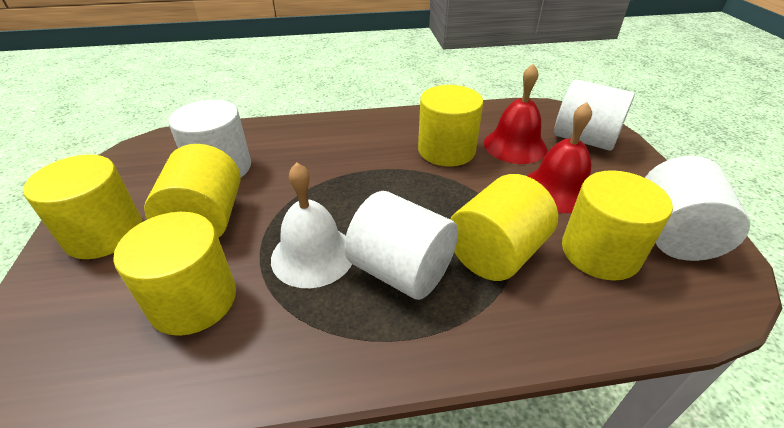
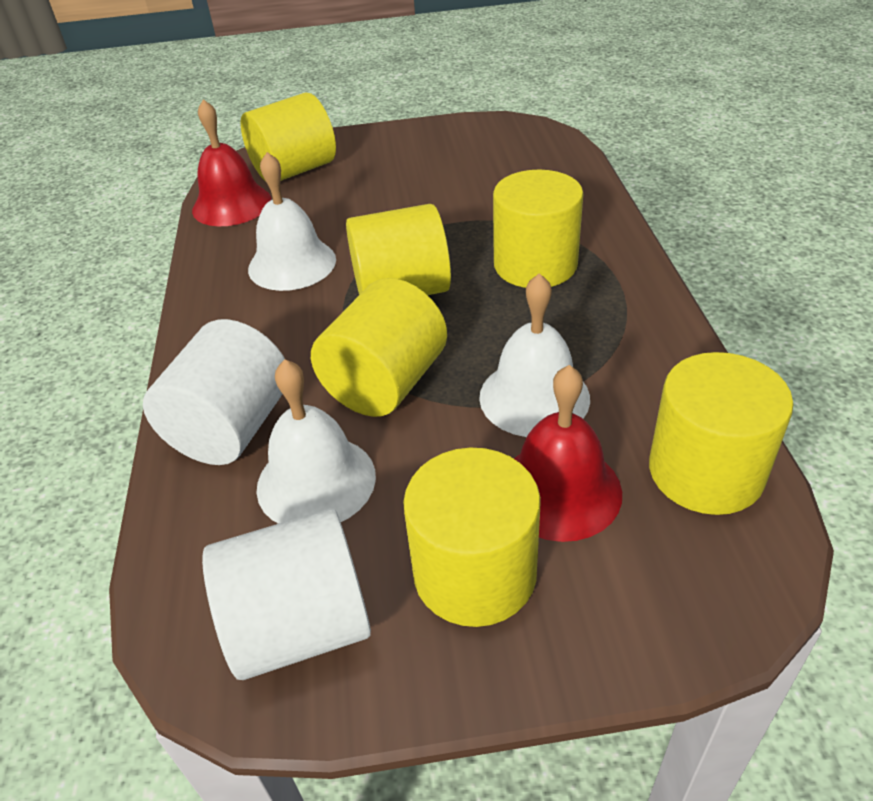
white bell: 1 -> 3
white cylinder: 4 -> 2

